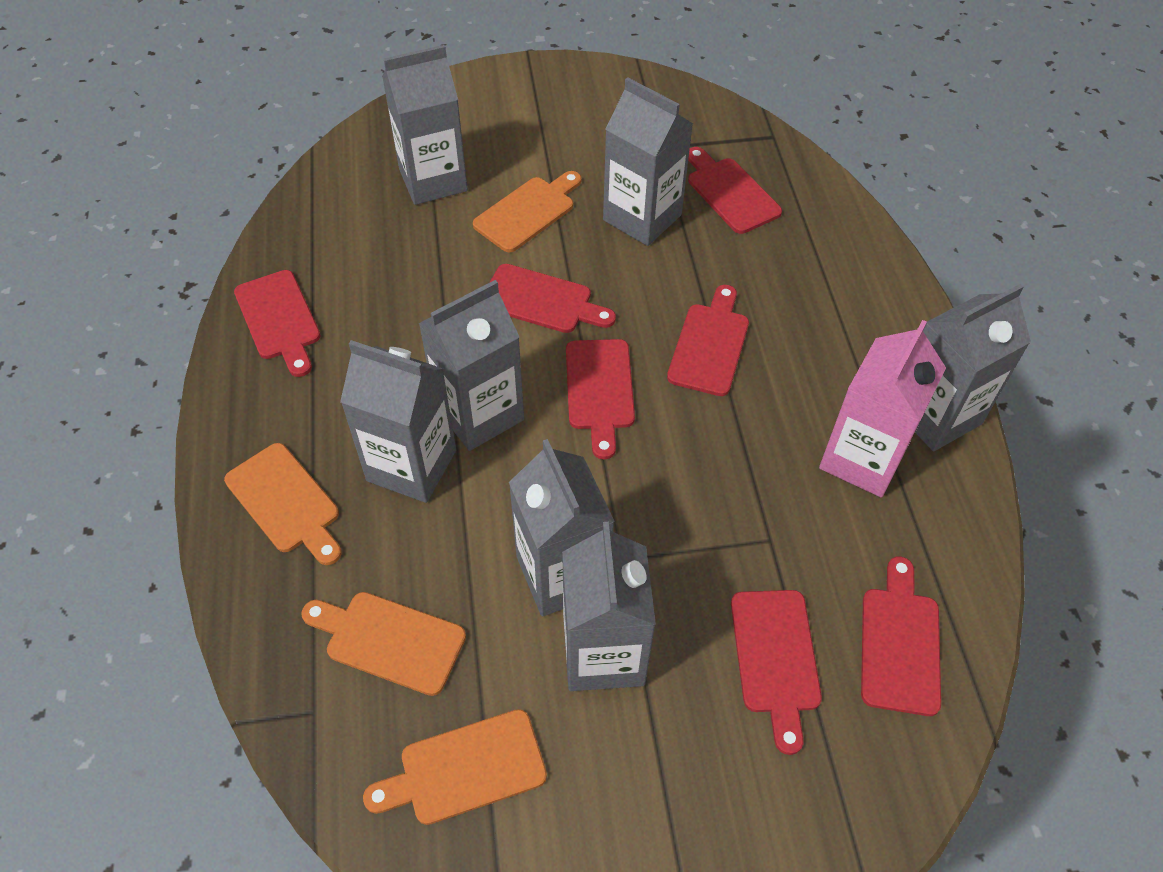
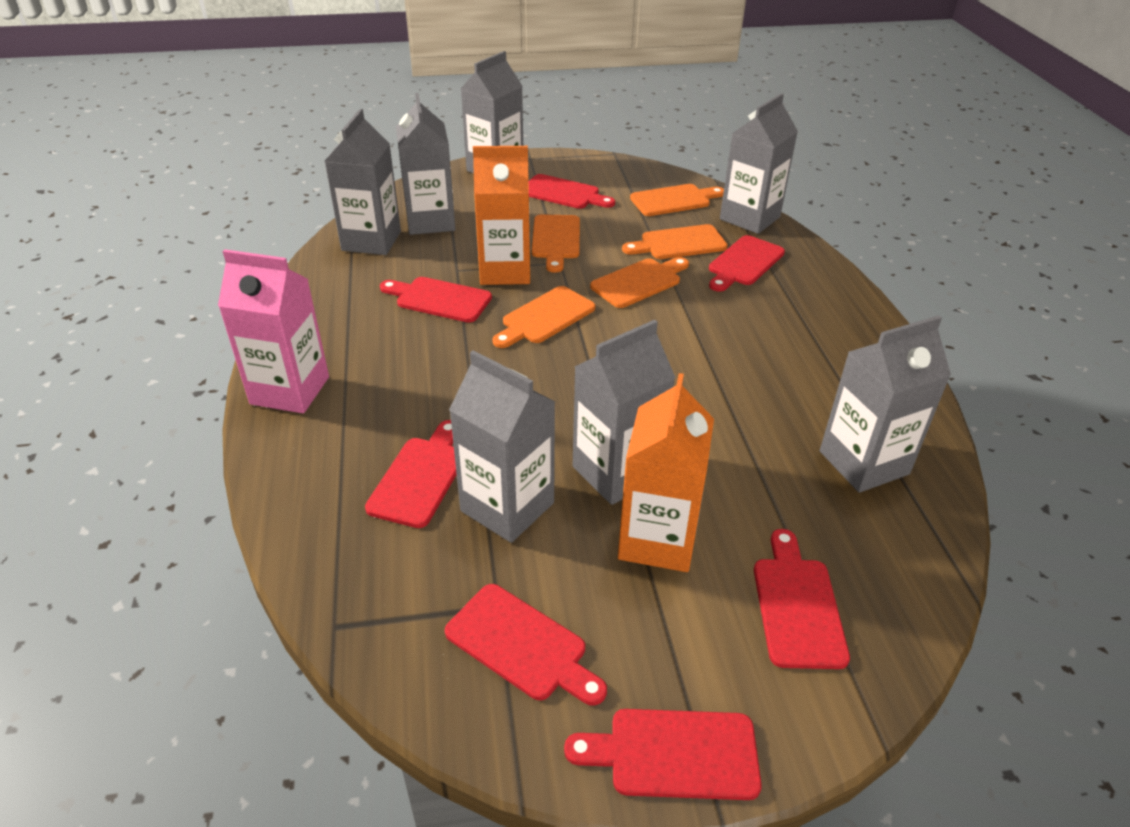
orange carton: 0 -> 2
orange cutting board: 4 -> 5

